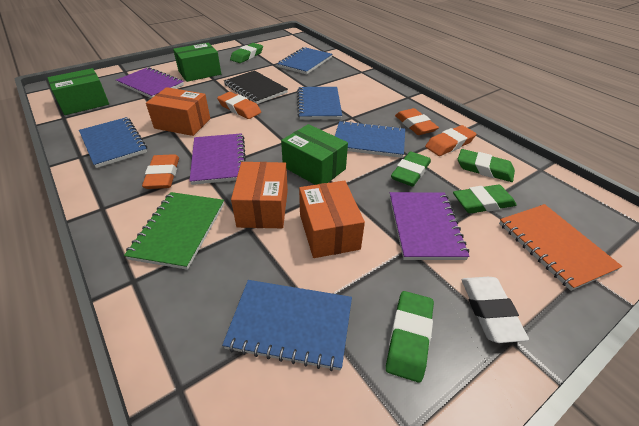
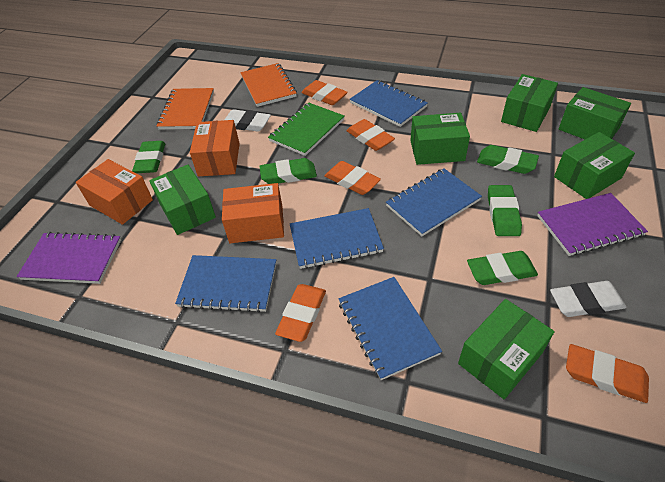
black notebook: 1 -> 0
green box: 3 -> 6
orange eraser: 4 -> 5
orange notebook: 1 -> 2
purple notebook: 3 -> 2
white eraser: 1 -> 2

